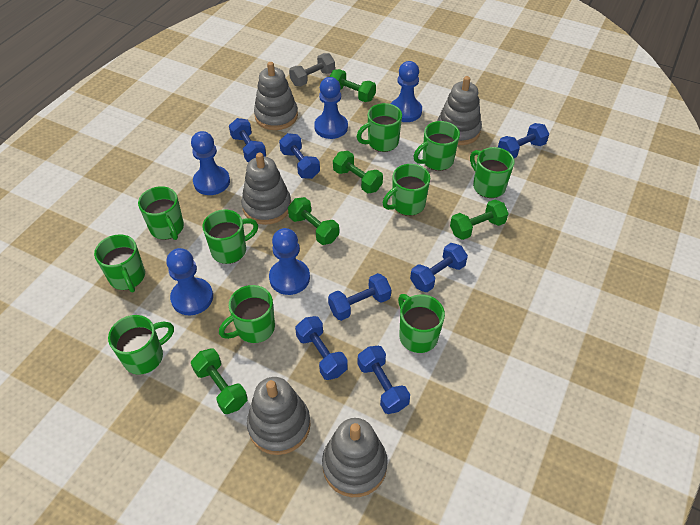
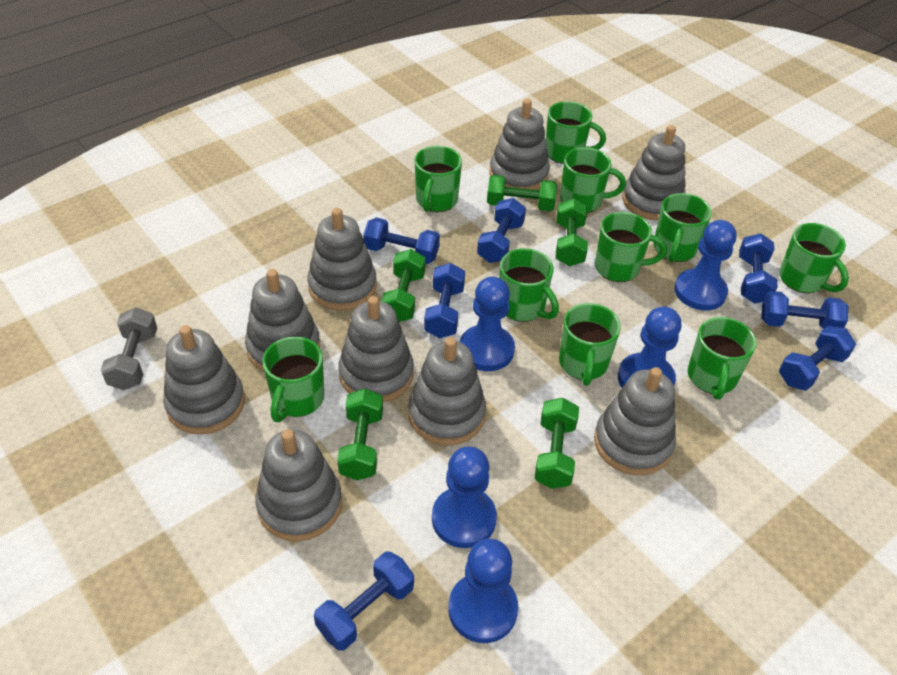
grey stacking toy: 5 -> 9

